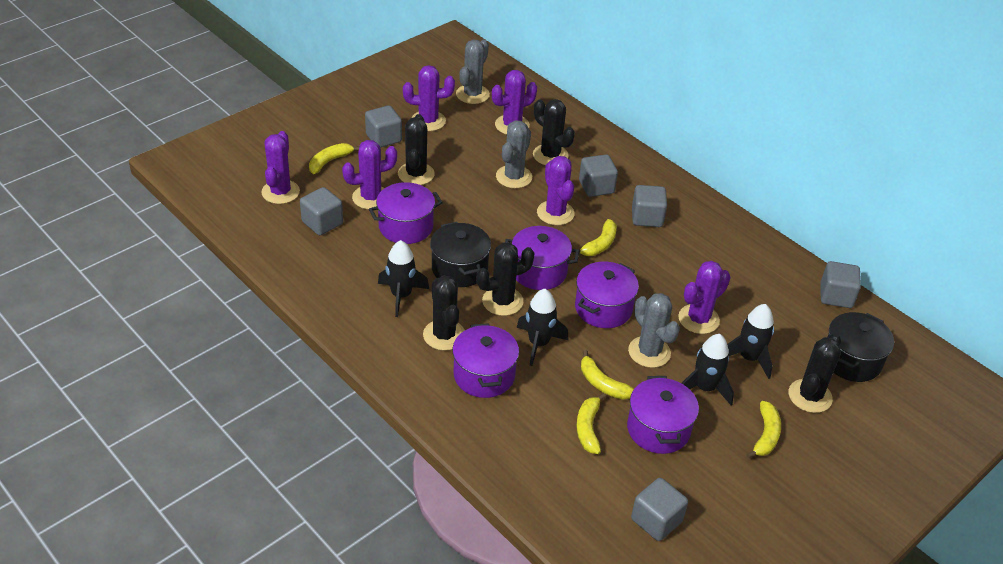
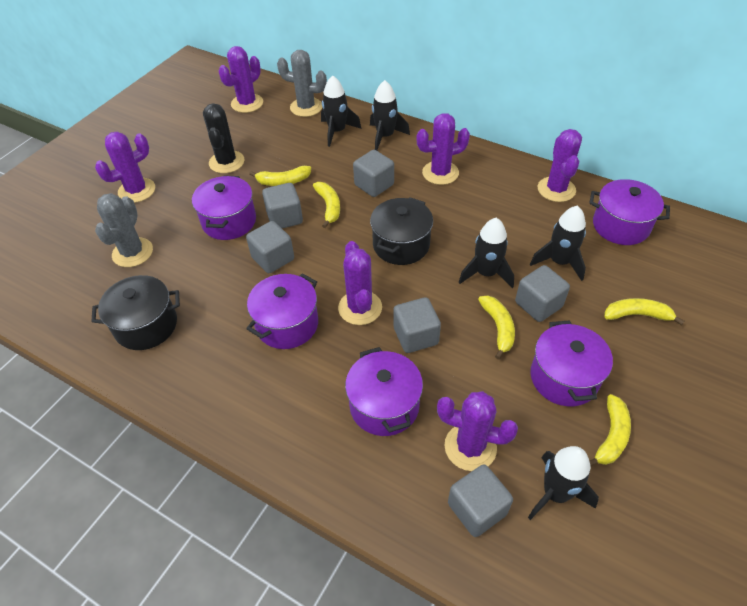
black cactus: 5 -> 1
black rocket: 4 -> 5
grey cactus: 3 -> 2

